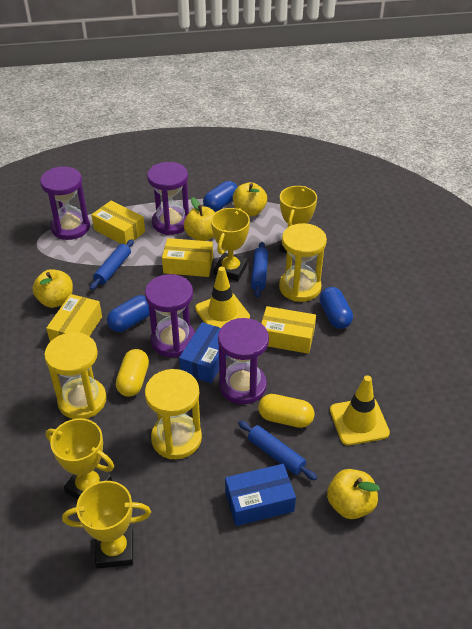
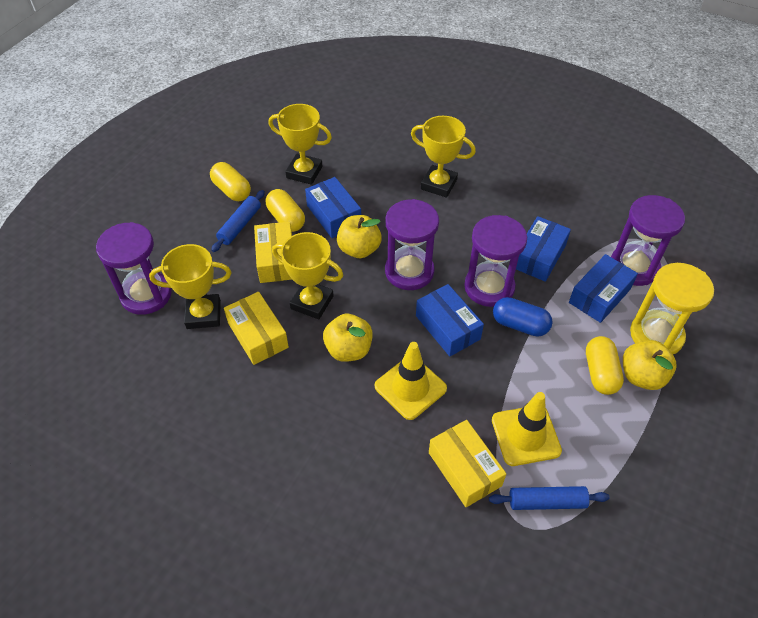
blue box: 2 -> 4
blue capsule: 3 -> 1
blue rolling pin: 3 -> 2
yellow apple: 4 -> 3
yellow box: 4 -> 3
yellow capsule: 2 -> 3
yellow hourglass: 3 -> 1

